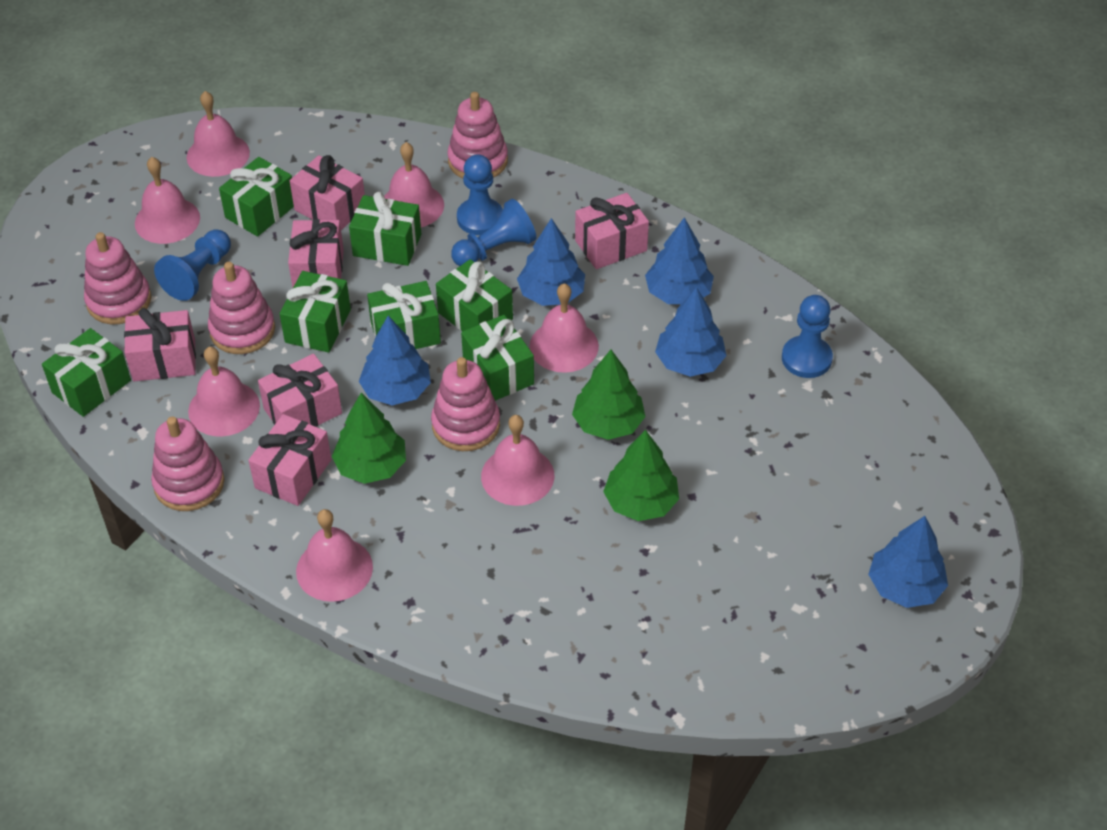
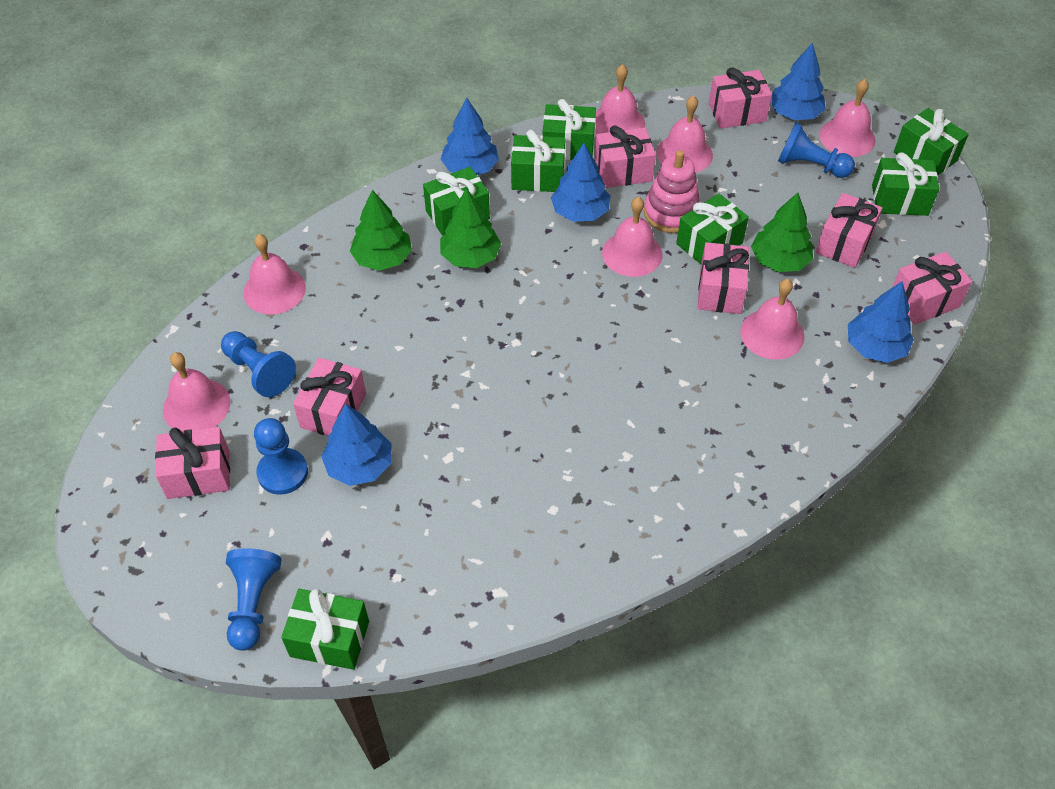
pink gift: 6 -> 7
pink stacking toy: 5 -> 1

